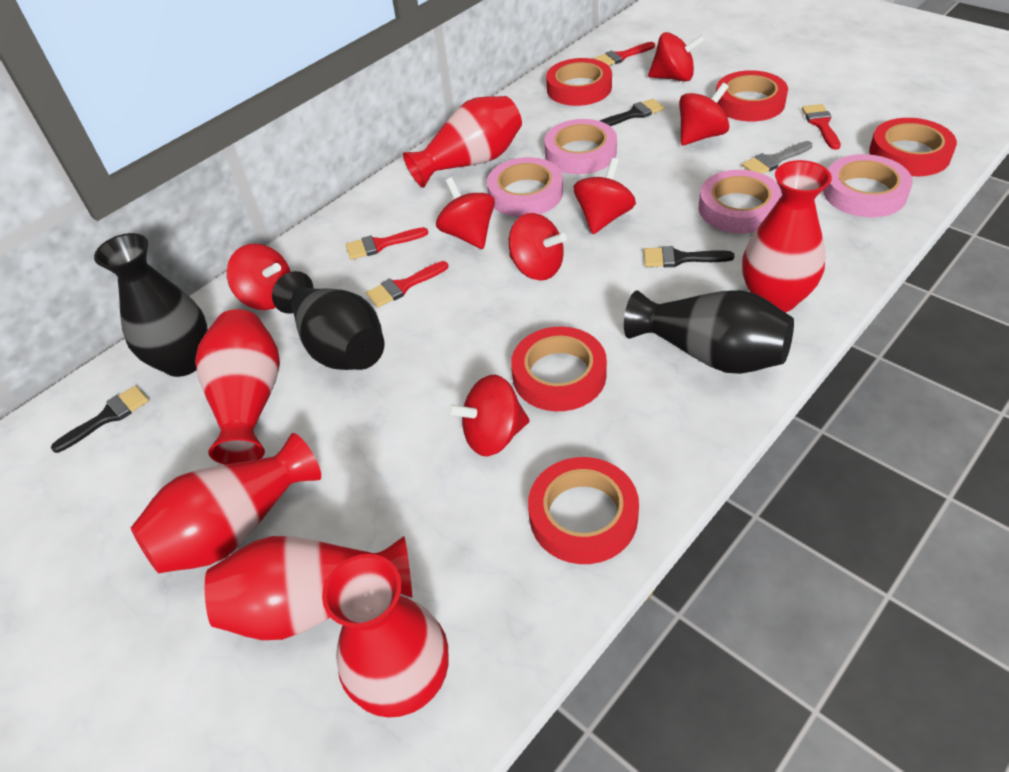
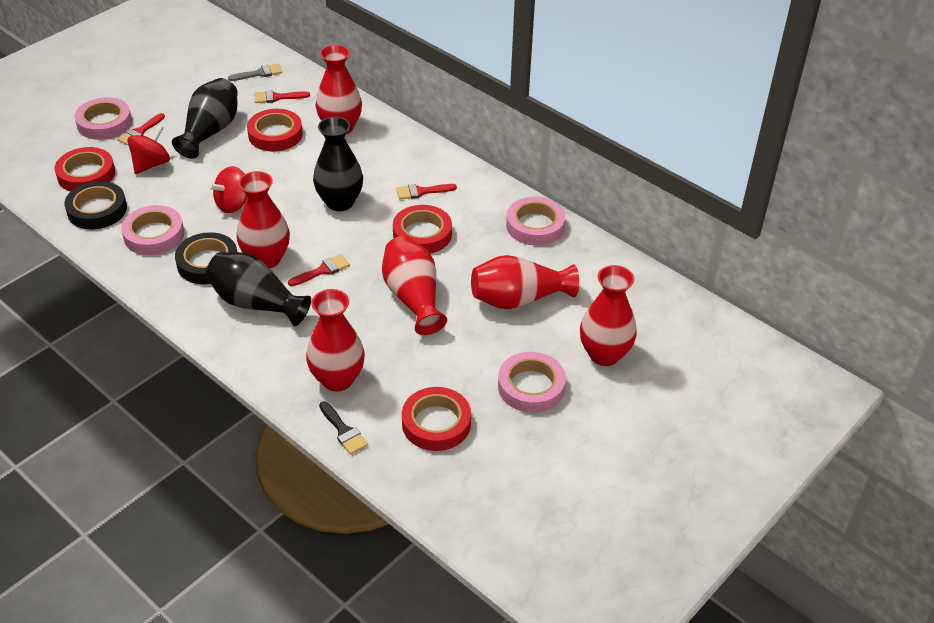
black brush: 3 -> 1
black tape: 0 -> 2
red spinning top: 7 -> 2
red tape: 5 -> 4

